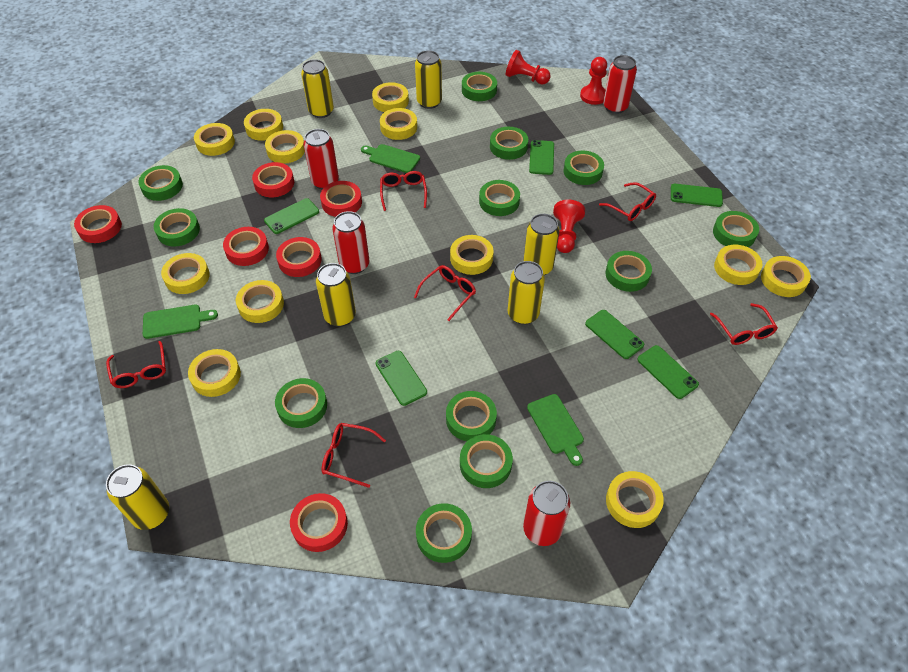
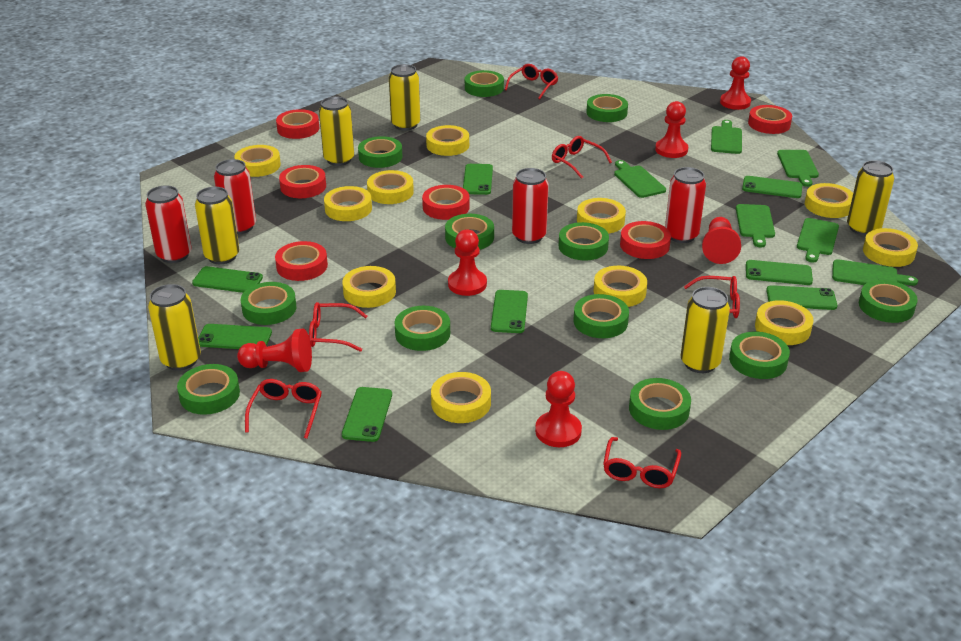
green cutting board: 3 -> 6
green phone: 6 -> 8
red pawn: 3 -> 6
yellow tape: 12 -> 11

